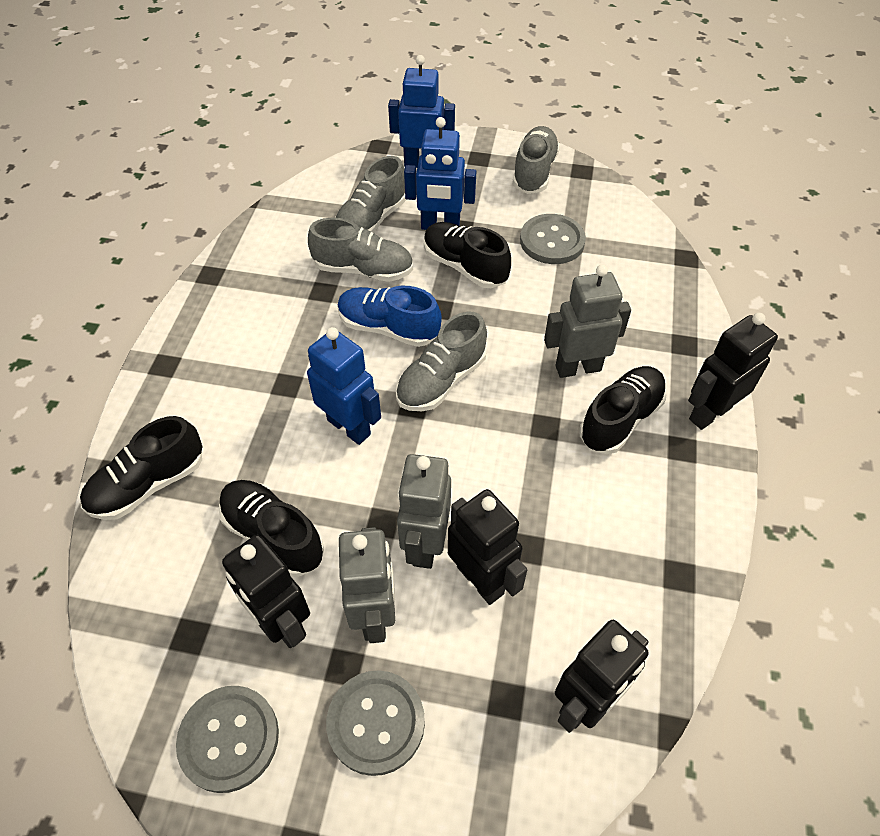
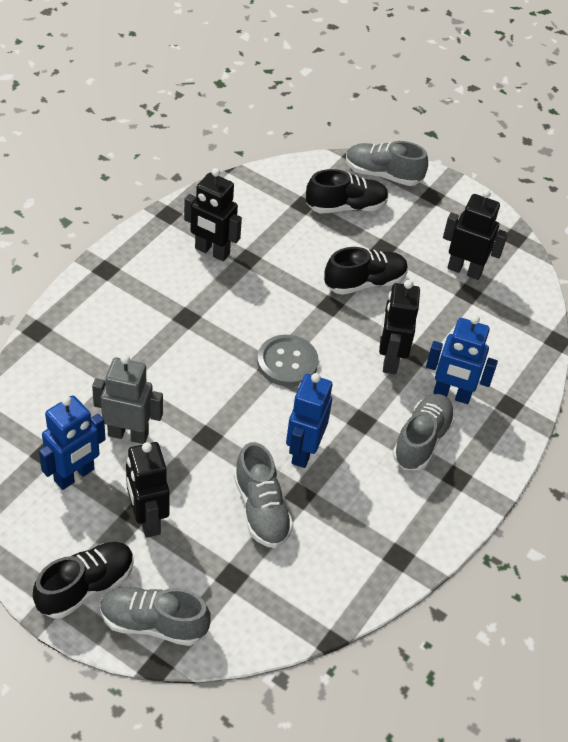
black shoe: 4 -> 3
blue shoe: 1 -> 0
grey button: 3 -> 1
grey robot: 3 -> 1

